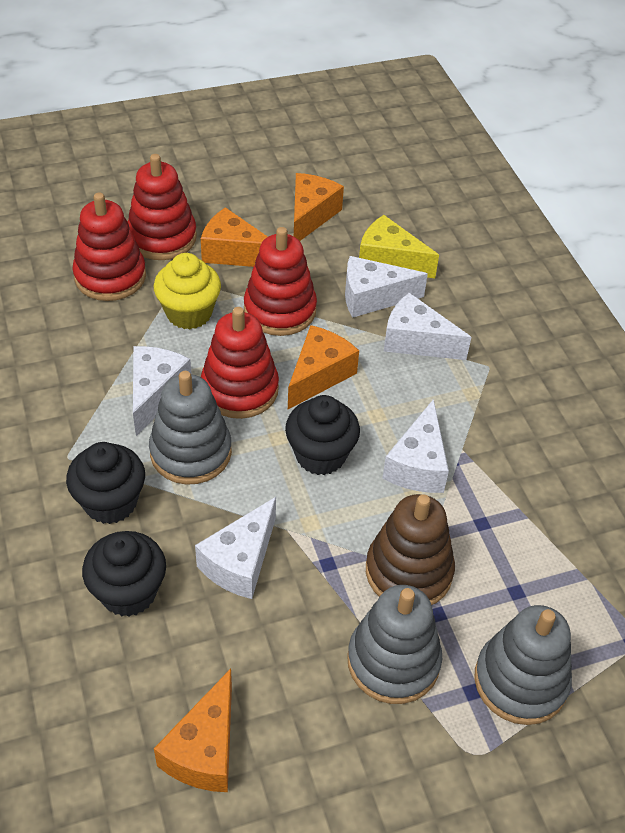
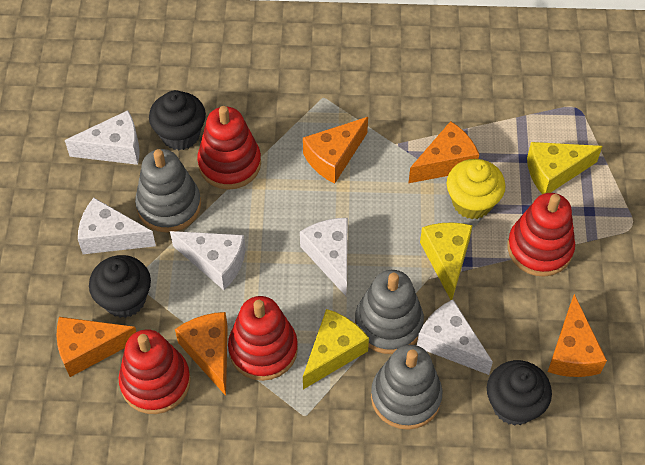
brown stacking toy: 1 -> 0
orange cheese: 4 -> 5
yellow cheese: 1 -> 3

